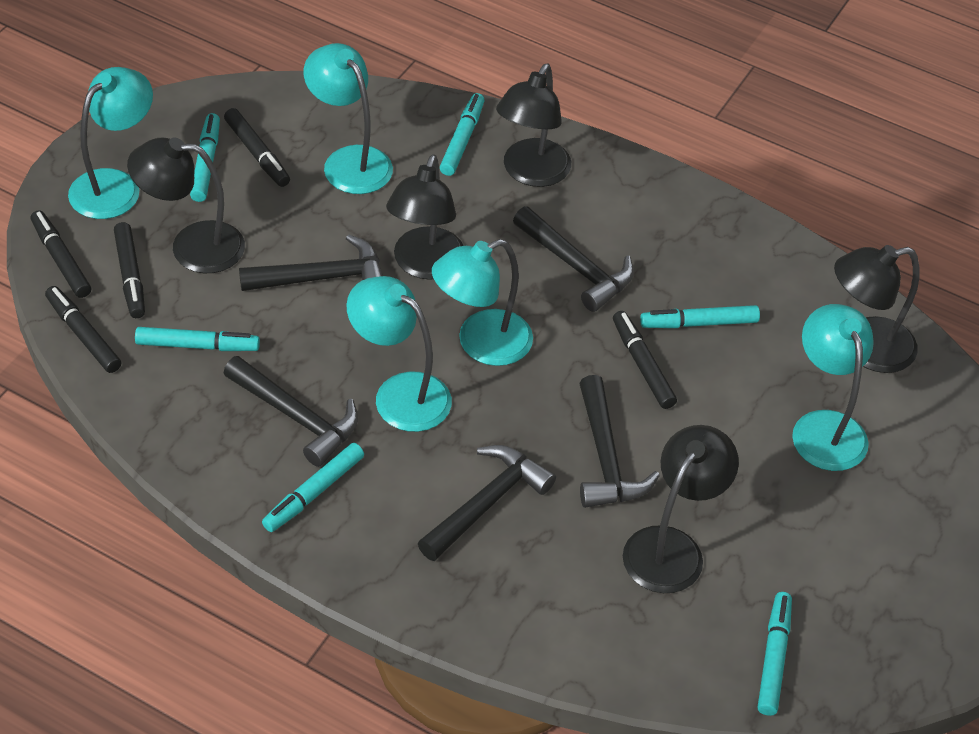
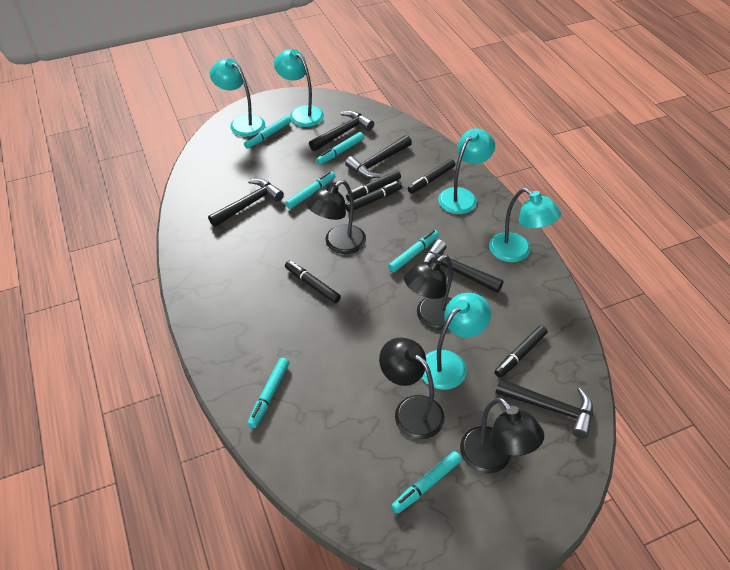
black lamp: 5 -> 4

